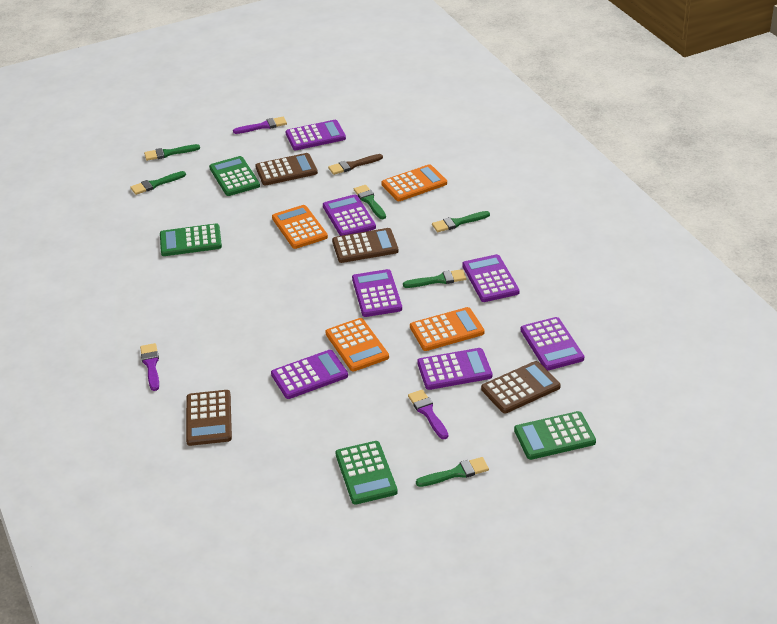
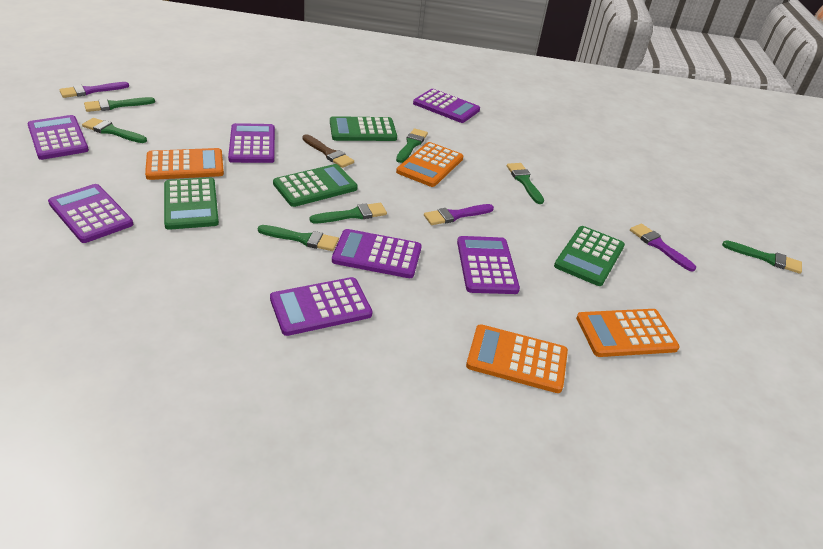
brown calculator: 4 -> 0
green brush: 6 -> 7

